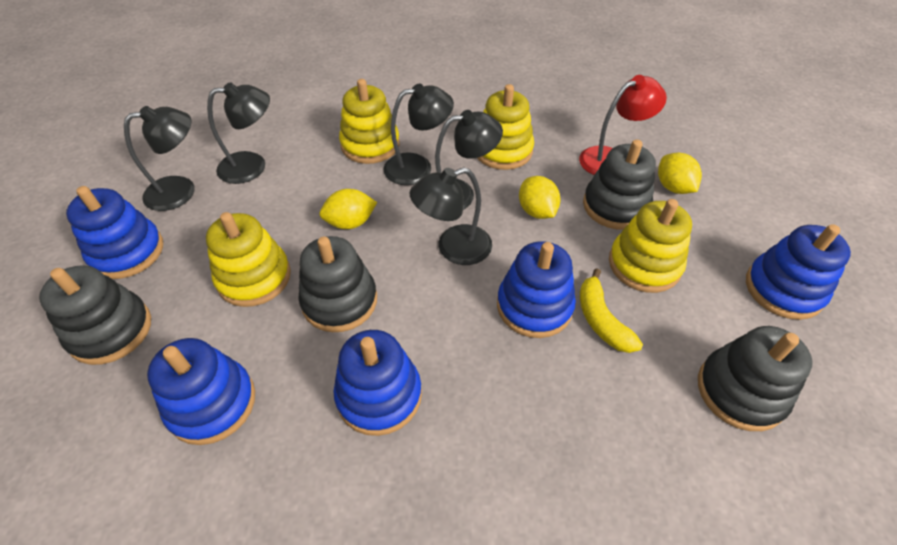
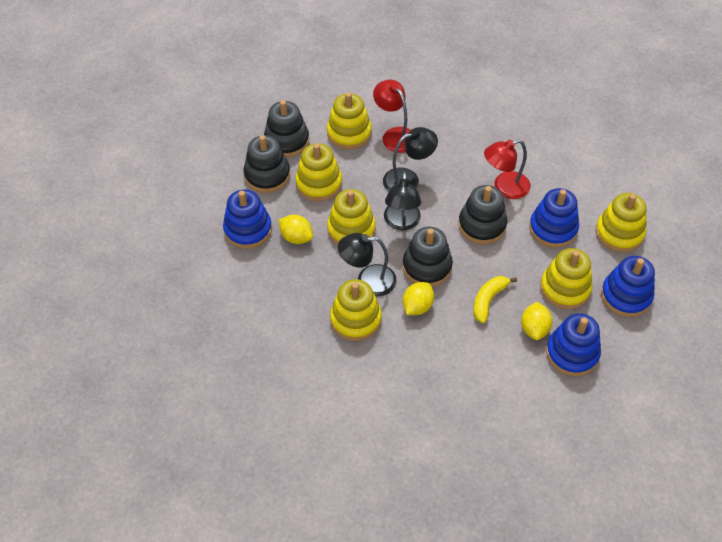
black lamp: 5 -> 3
blue stacking toy: 5 -> 4
red lamp: 1 -> 2
yellow stacking toy: 4 -> 6

